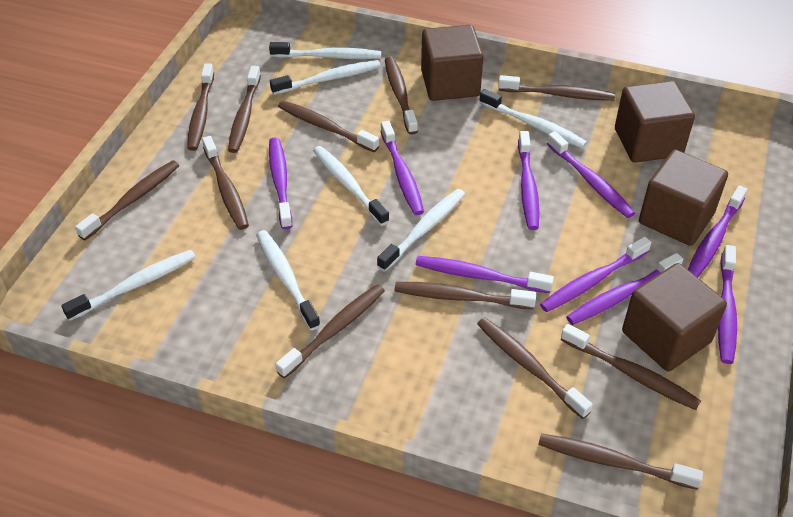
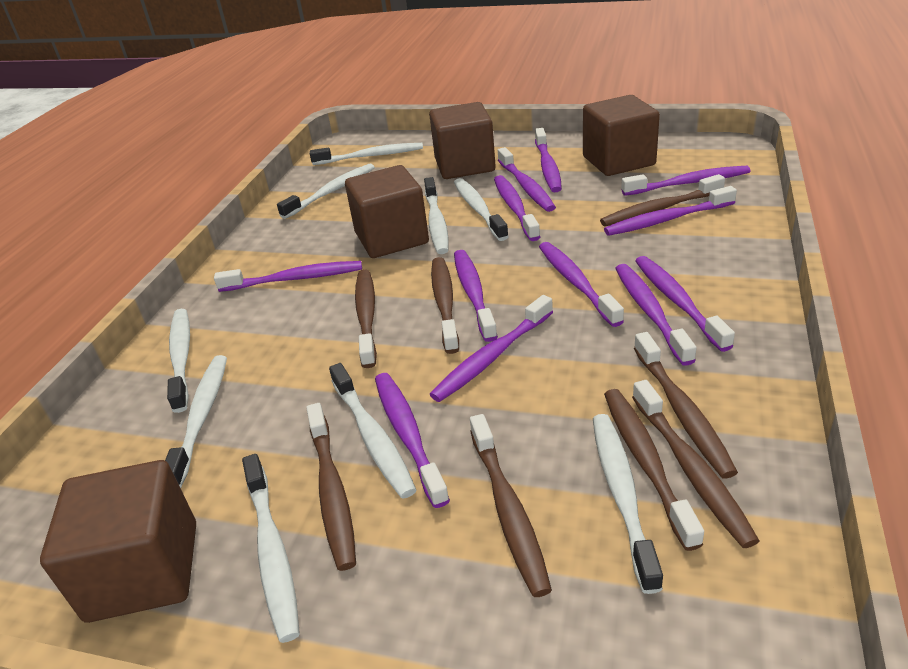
brown toothbrush: 12 -> 8
purple toothbrush: 9 -> 12
white toothbrush: 7 -> 9

